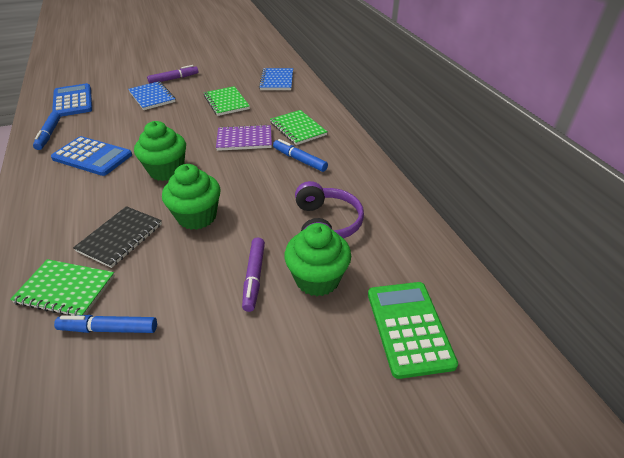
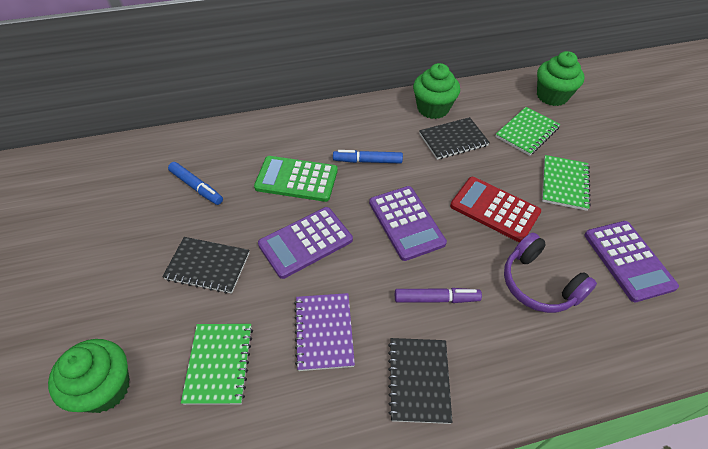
black notebook: 1 -> 3
blue calculator: 2 -> 0
blue marker: 3 -> 2
blue notebook: 2 -> 0
purple calculator: 0 -> 3
purple marker: 2 -> 1
red calculator: 0 -> 1

